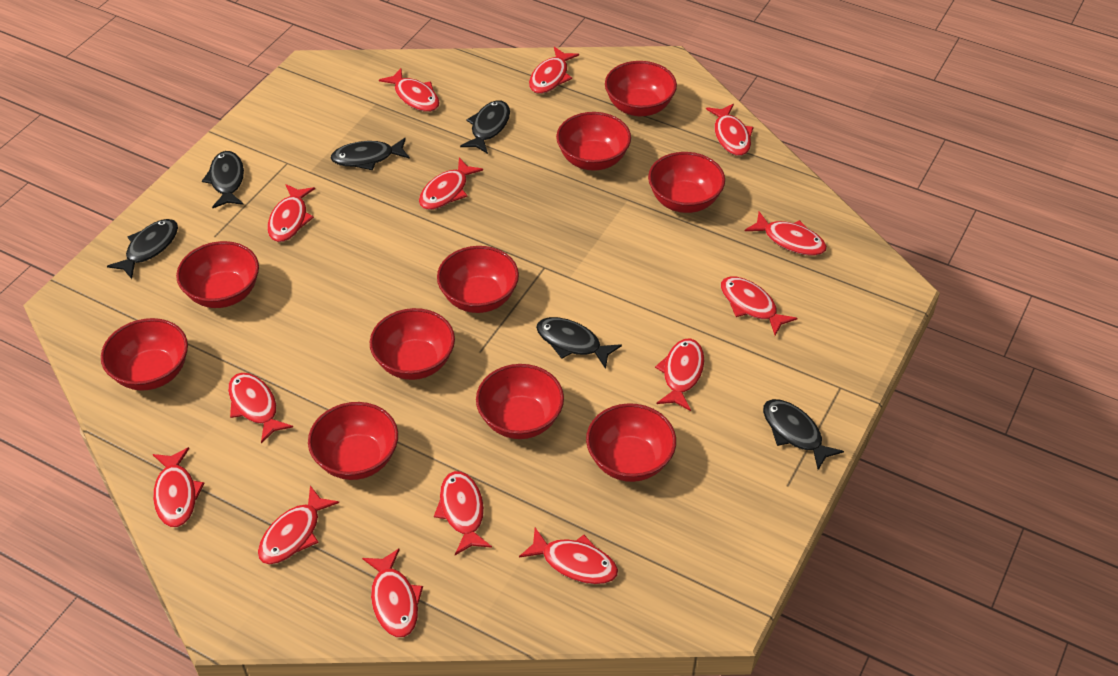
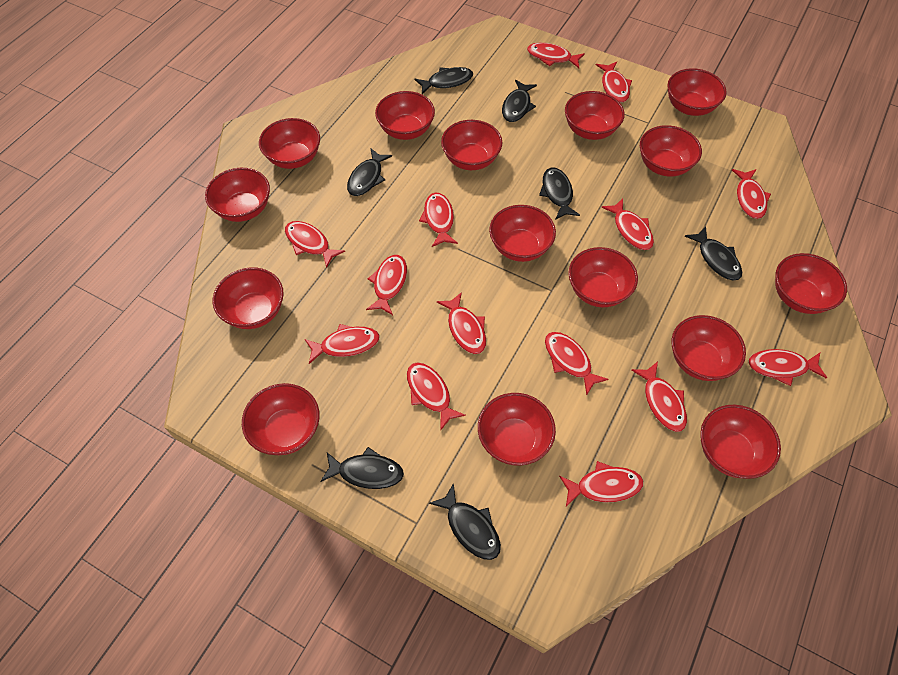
black fish: 6 -> 7
red bowl: 10 -> 15

